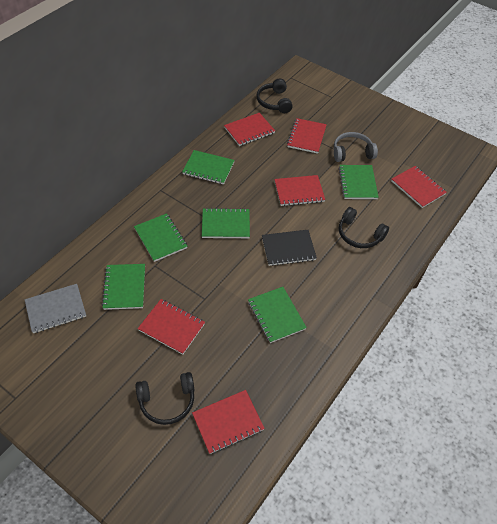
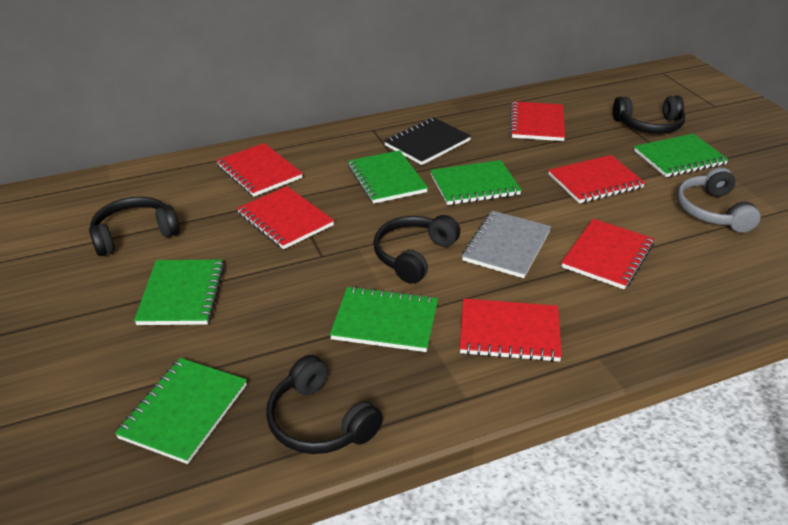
black headphones: 3 -> 4

